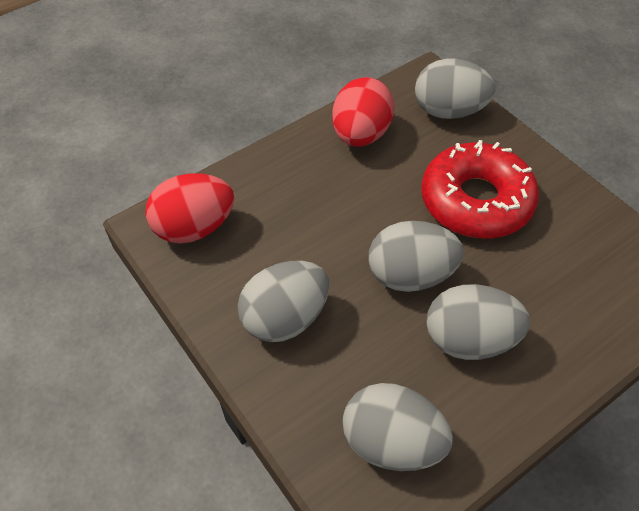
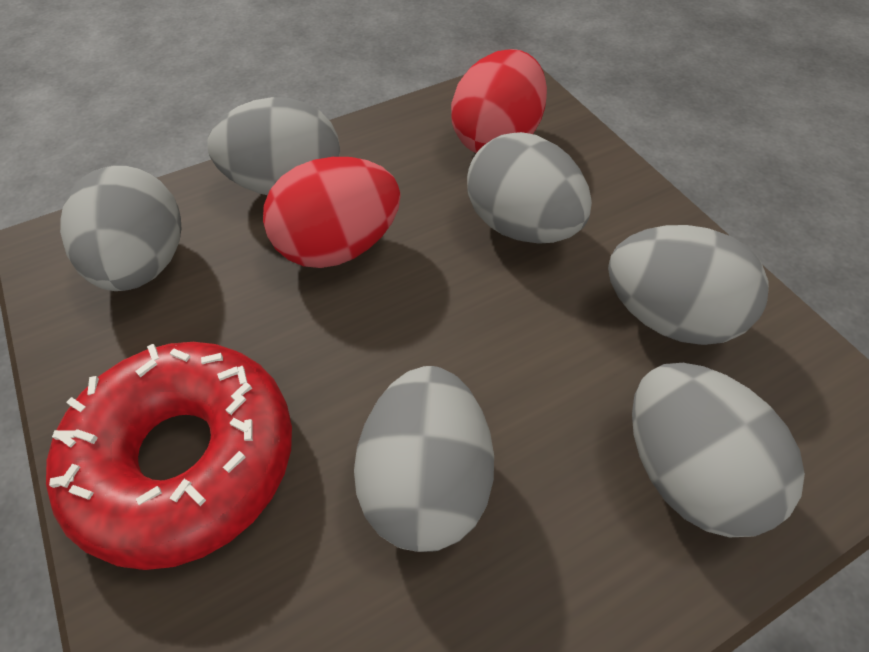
grey egg: 5 -> 6

